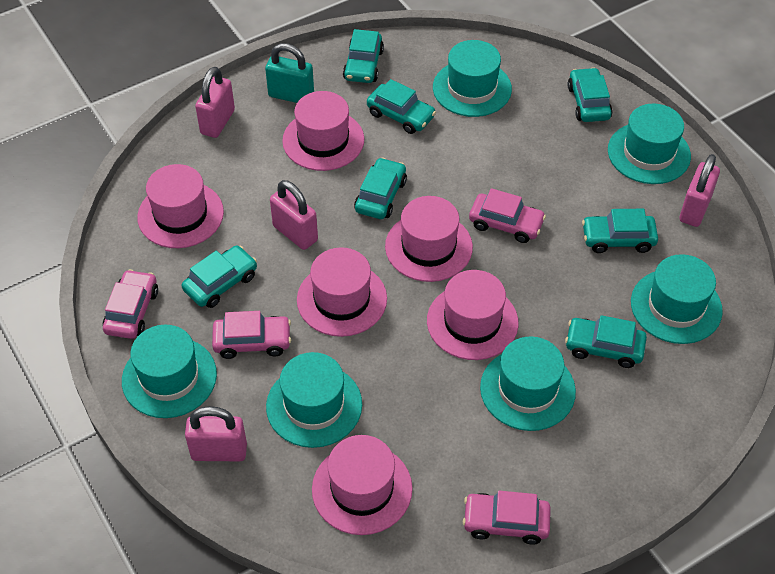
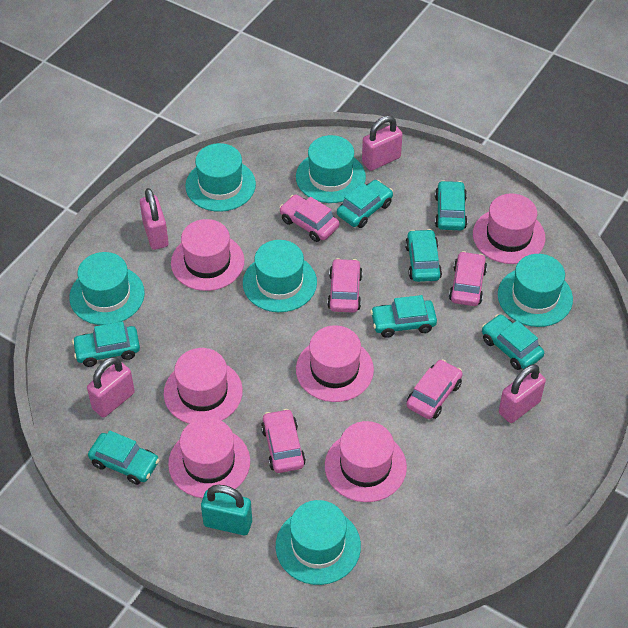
pink car: 4 -> 5

